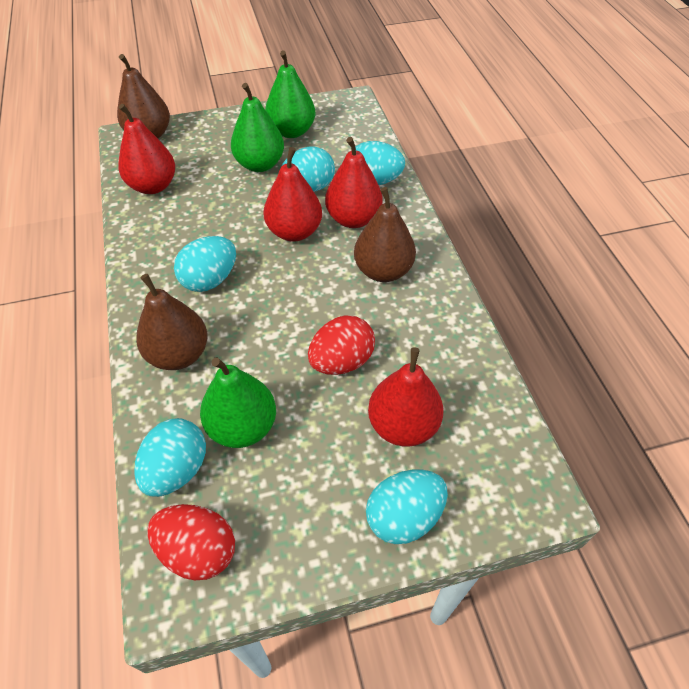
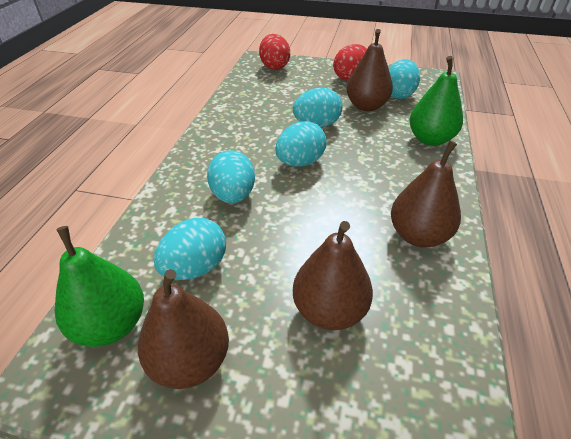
brown pear: 3 -> 4
green pear: 3 -> 2
red pear: 4 -> 0

